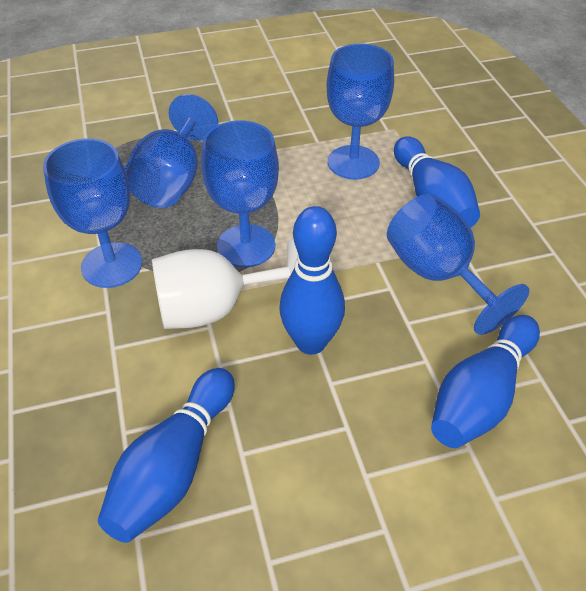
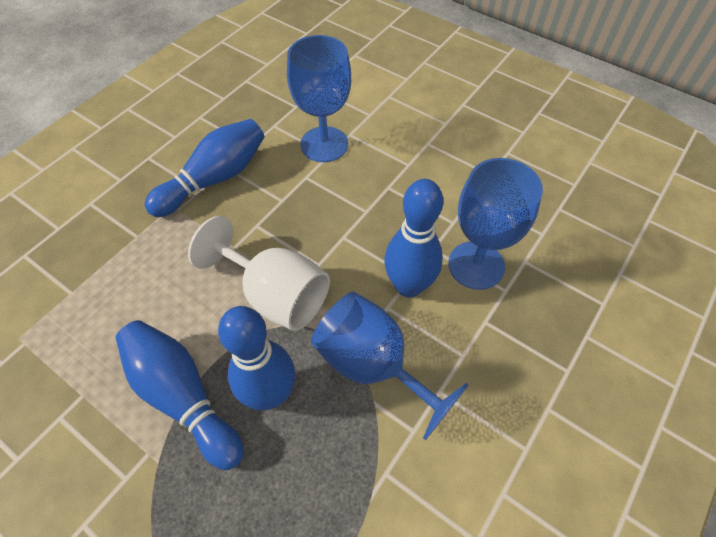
blue goblet: 5 -> 3

